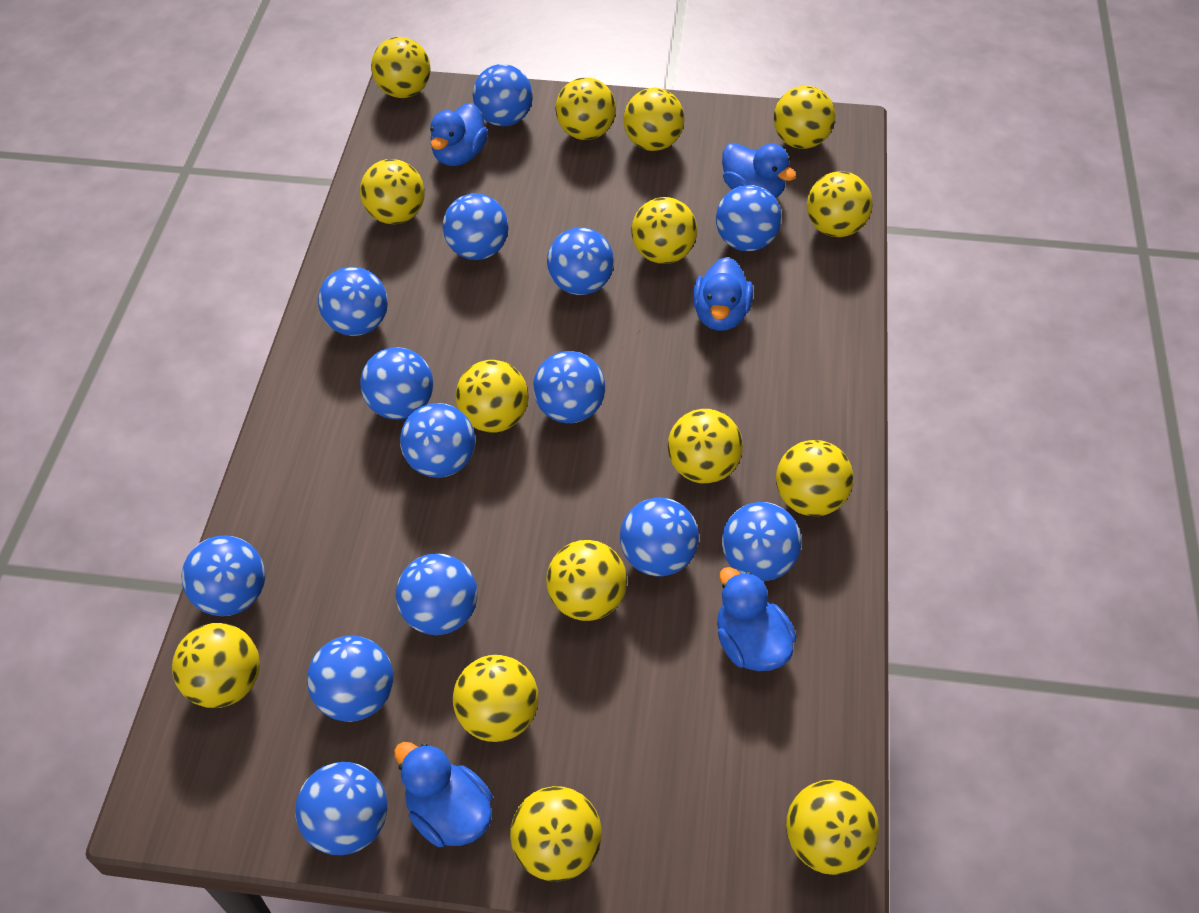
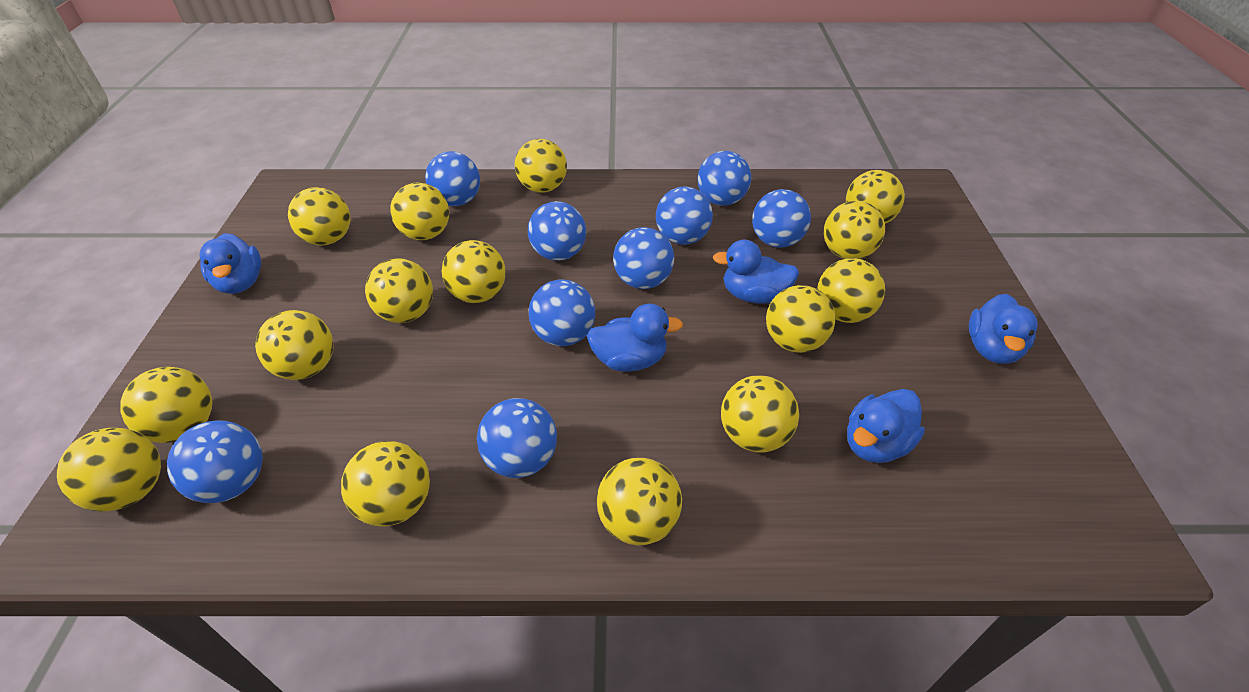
blue ball: 14 -> 9

